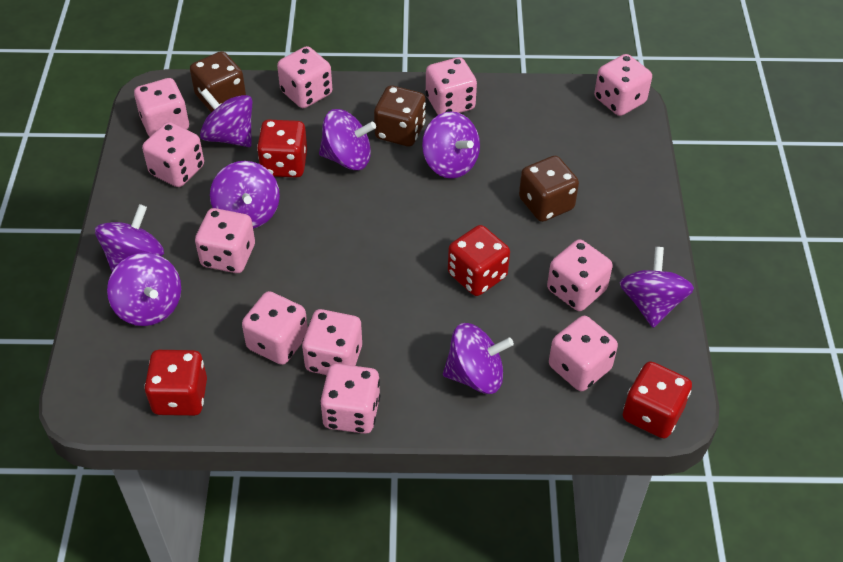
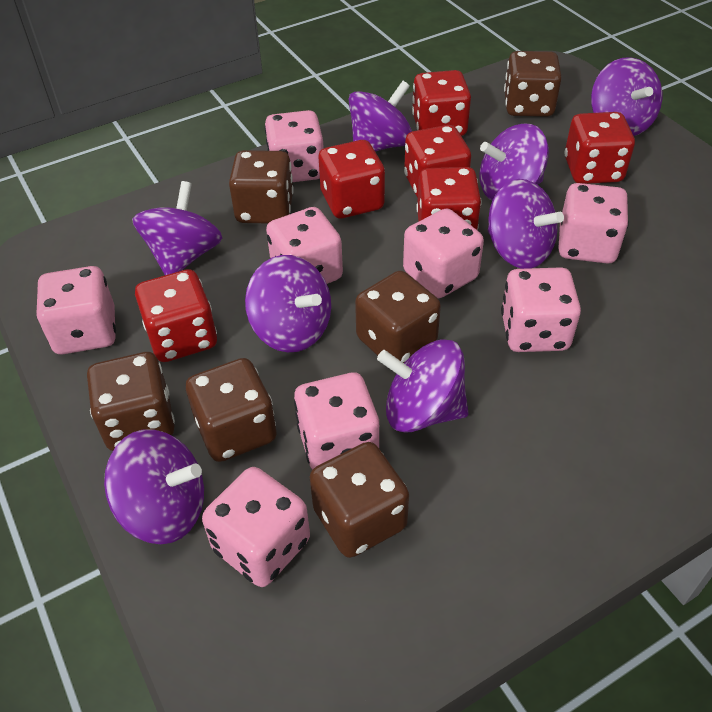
brown dice: 3 -> 6
pink dice: 11 -> 8
red dice: 4 -> 6

